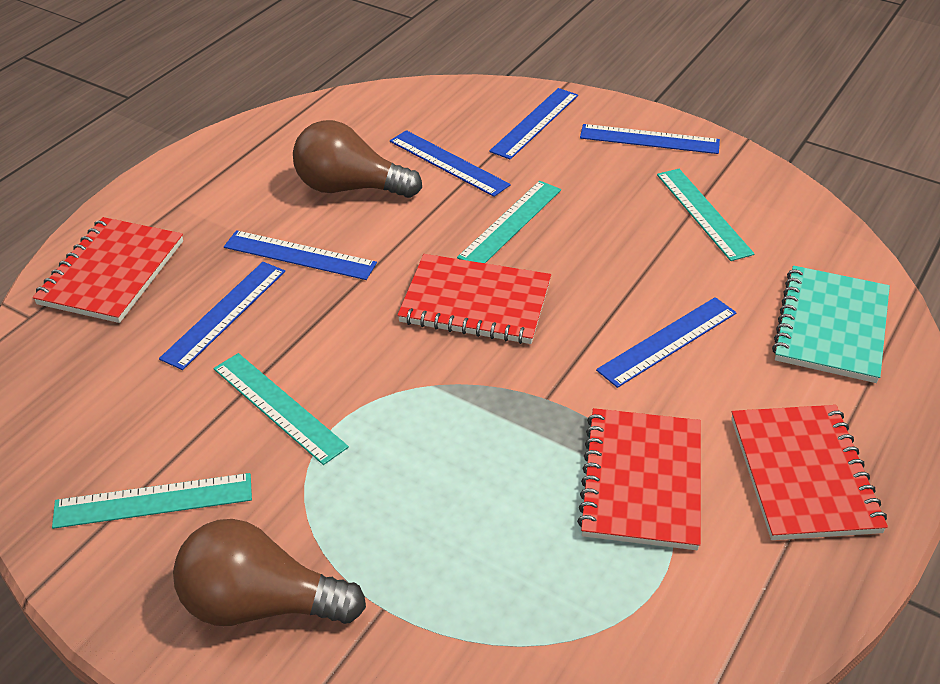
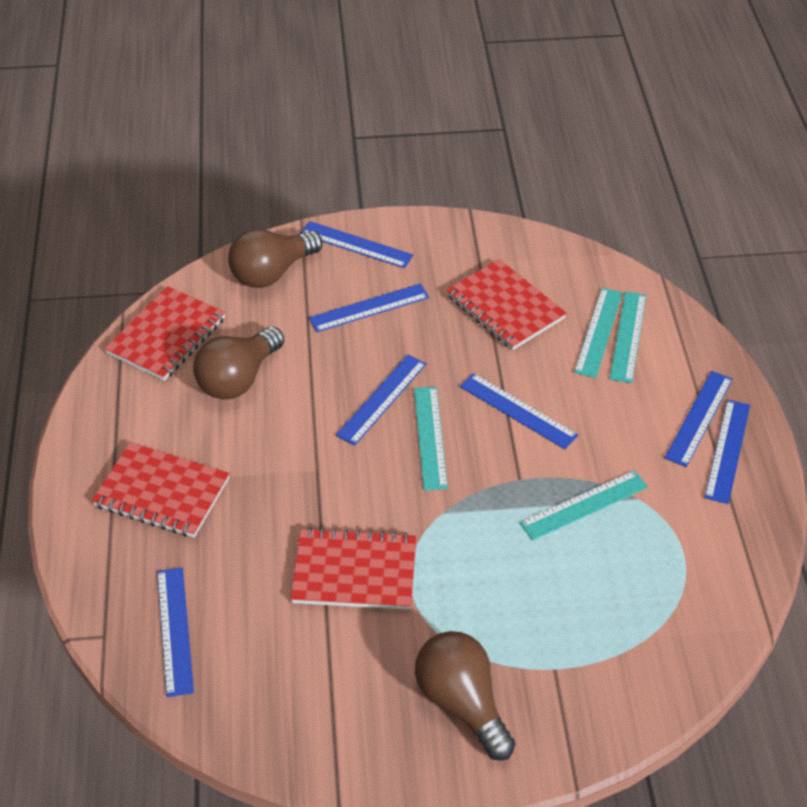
blue ruler: 6 -> 7
brown light bulb: 2 -> 3
turquoise notebook: 1 -> 0

